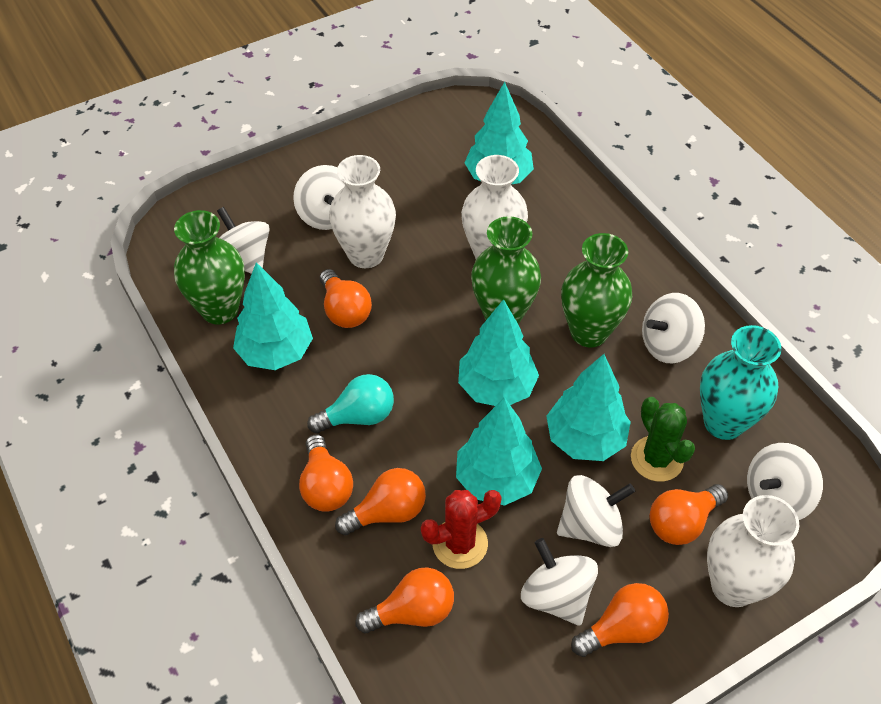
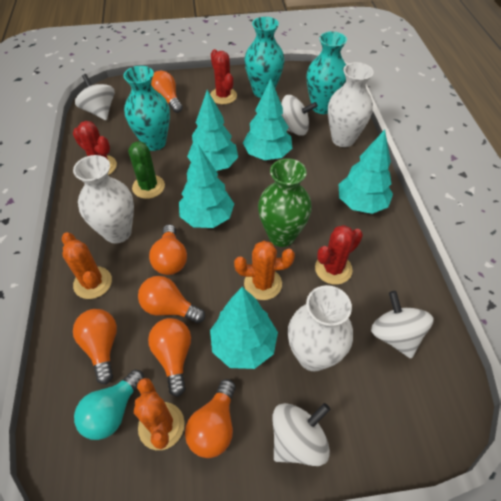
green vase: 3 -> 1
orange cactus: 0 -> 3
red cactus: 1 -> 3
turquoise vase: 1 -> 3
white spinning top: 6 -> 4

